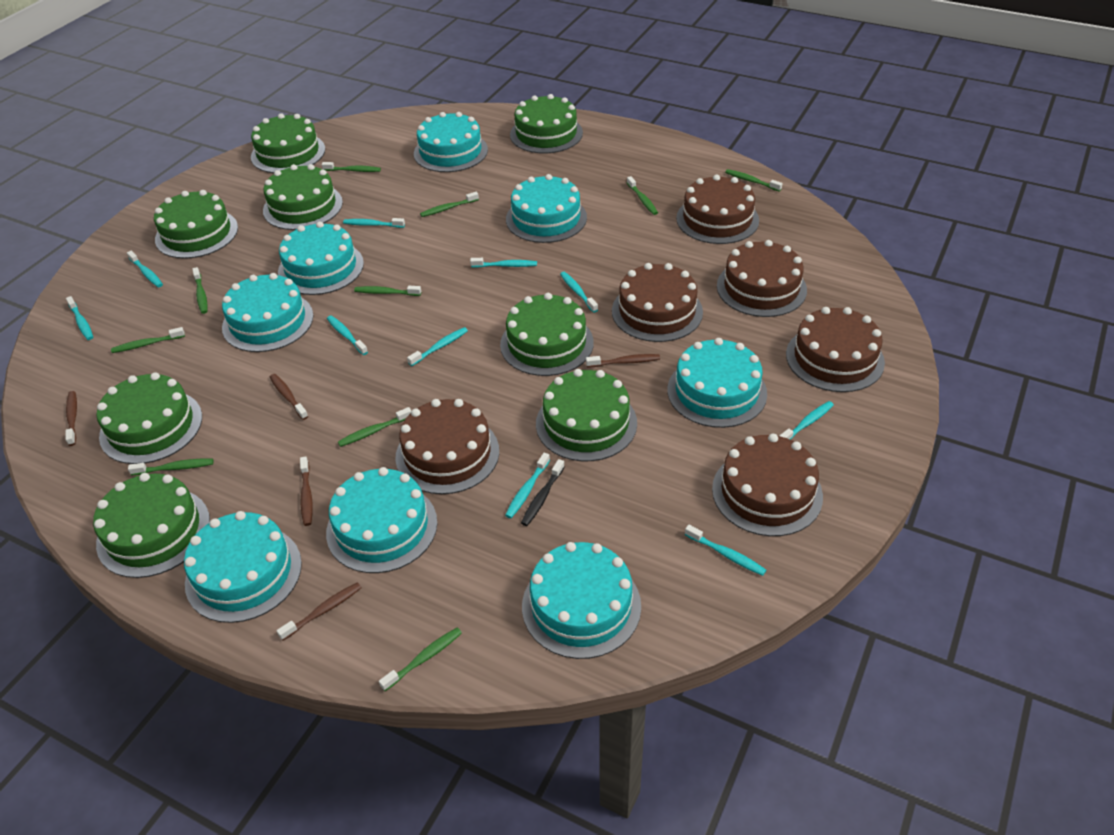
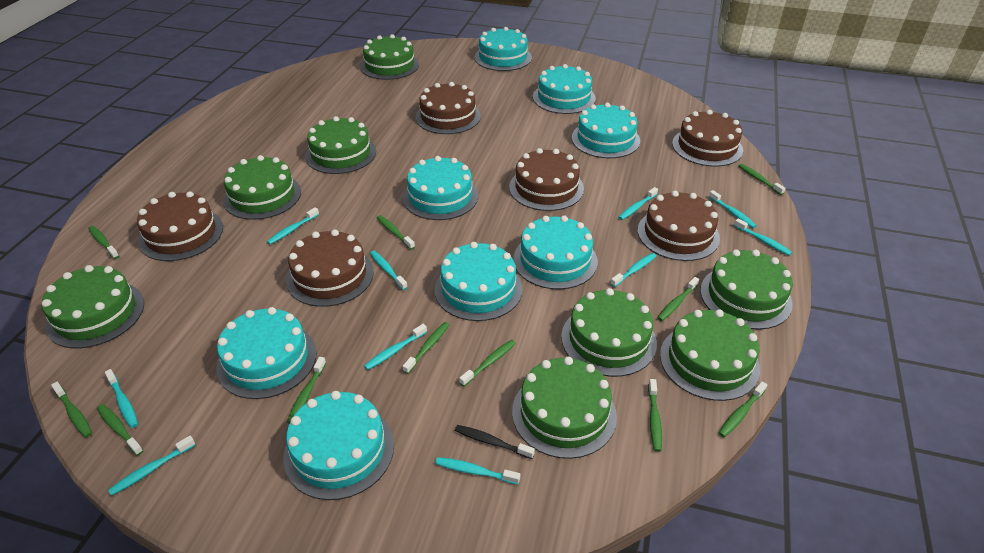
brown toothbrush: 5 -> 0
green toothbrush: 10 -> 11

